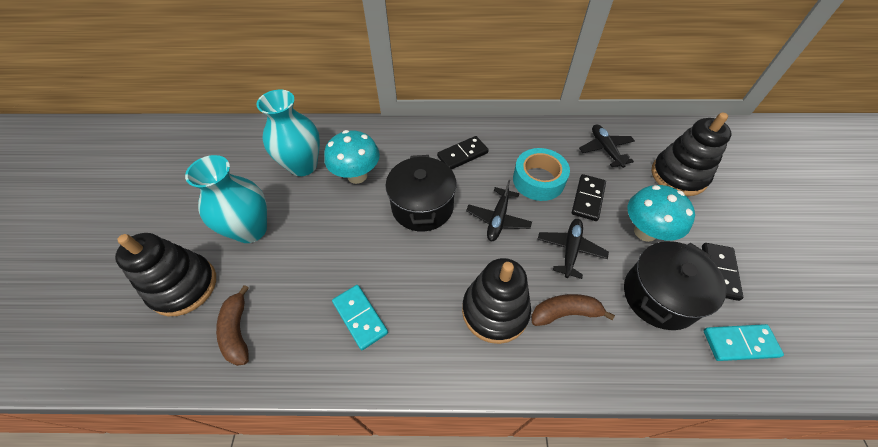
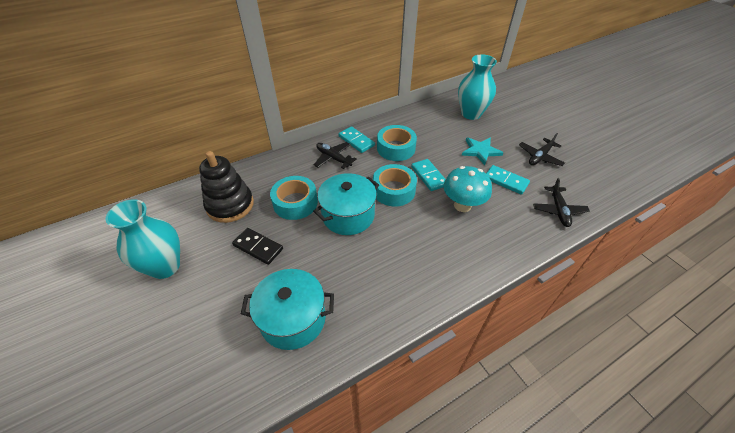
black domino: 3 -> 1
black pot: 2 -> 0
black stacking toy: 3 -> 1
brown banana: 2 -> 0
turquoise domino: 2 -> 3
turquoise mushroom: 2 -> 1
turquoise pot: 0 -> 2
turquoise star: 0 -> 1
turquoise tape: 1 -> 3

